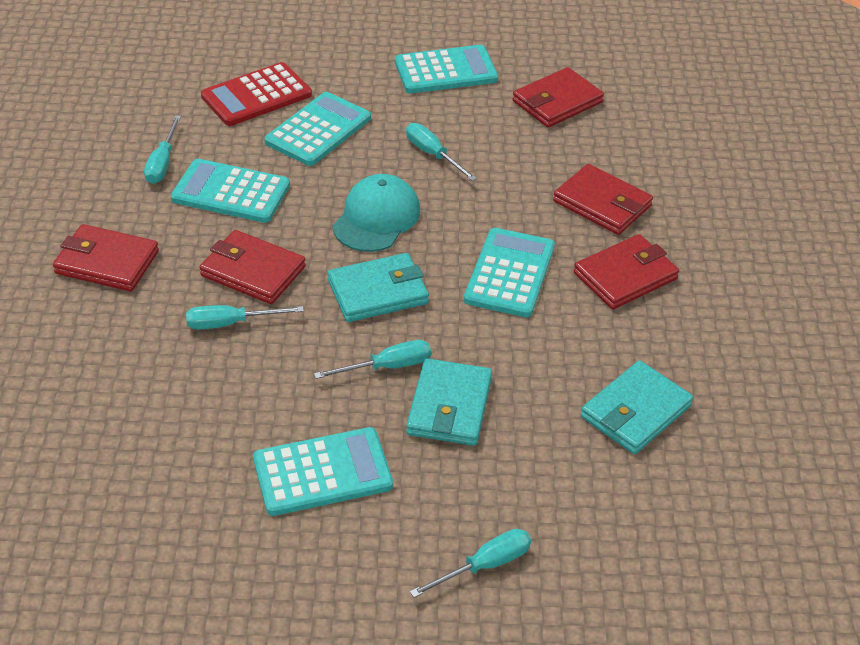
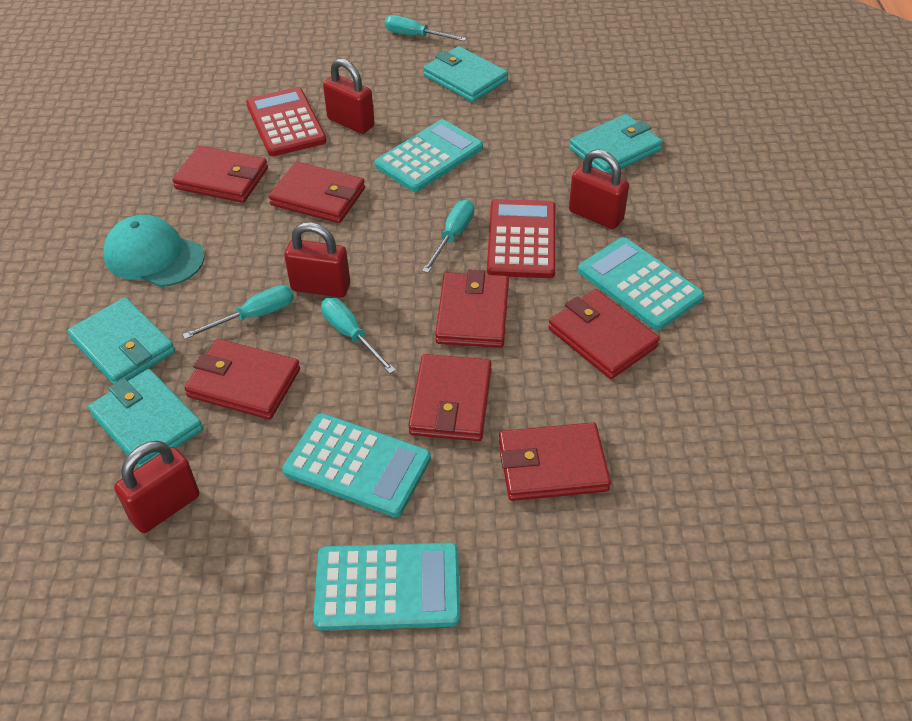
red calculator: 1 -> 2
red padlock: 0 -> 4
red wallet: 5 -> 7
turquoise calculator: 5 -> 4
turquoise screwdriver: 5 -> 4
turquoise wallet: 3 -> 4

